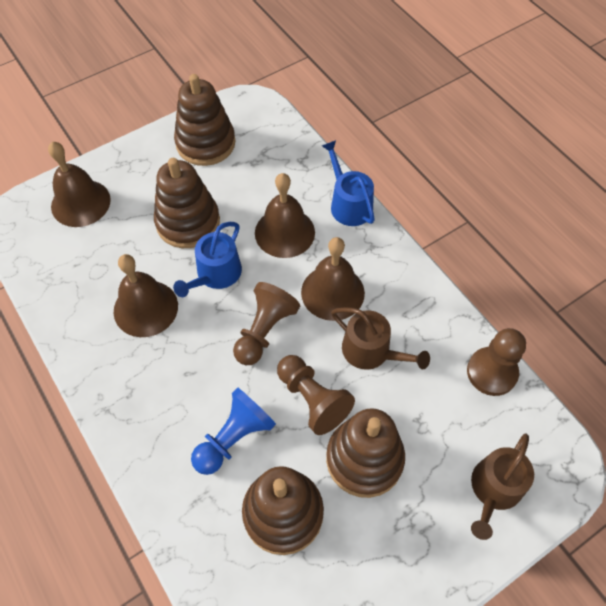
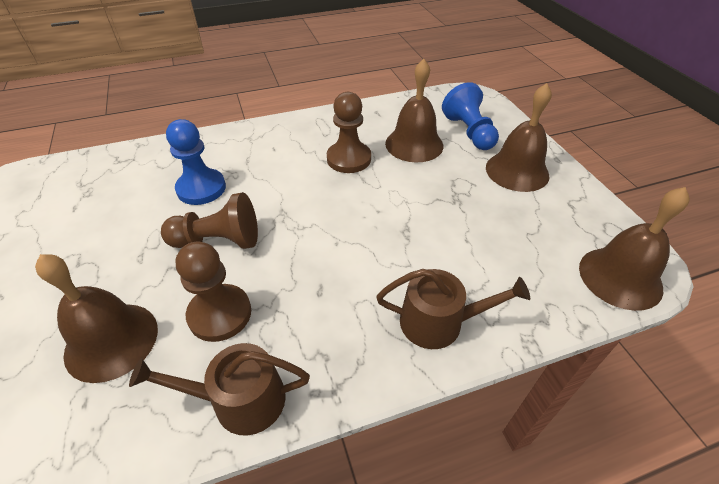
blue pawn: 1 -> 2
blue watering can: 2 -> 0
brown stacking toy: 4 -> 0

